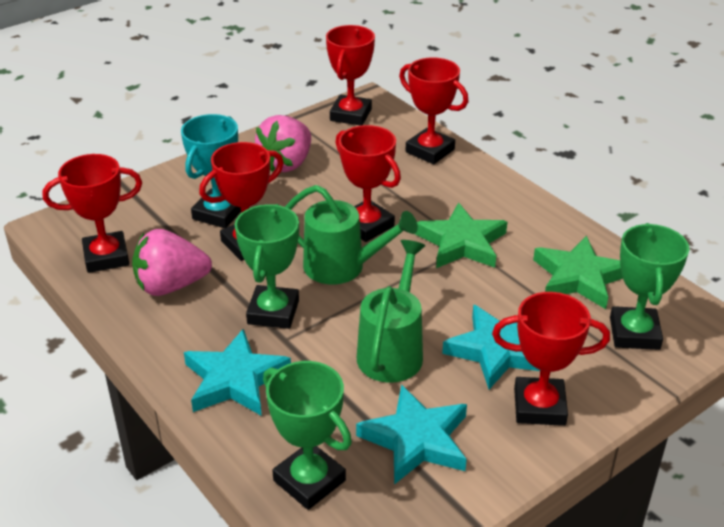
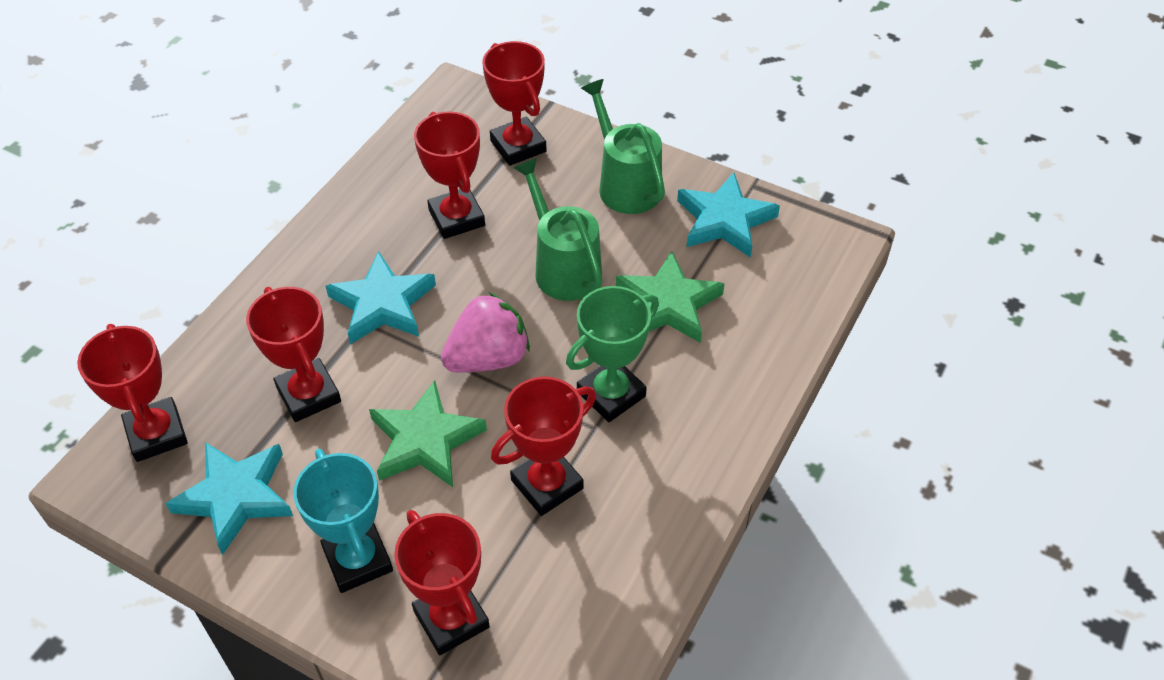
green trophy: 3 -> 1
pink strawberry: 2 -> 1

